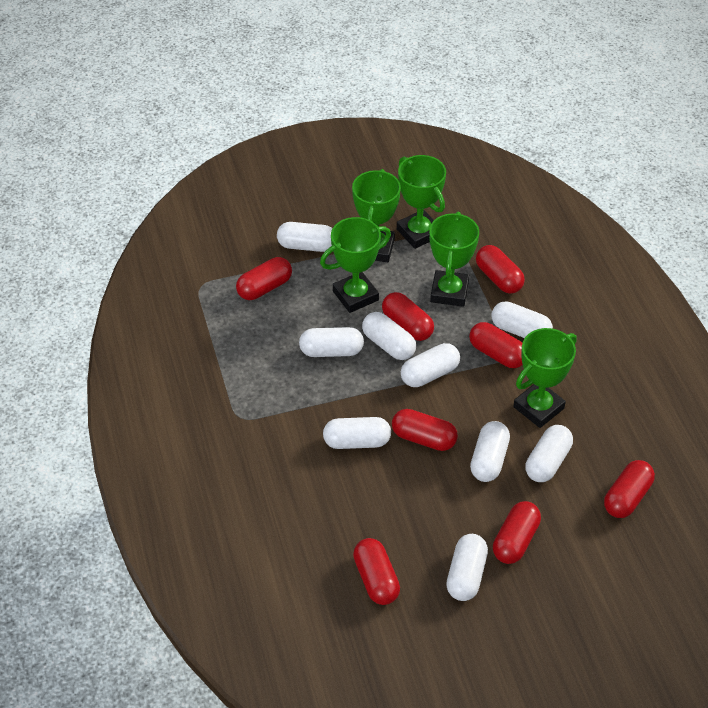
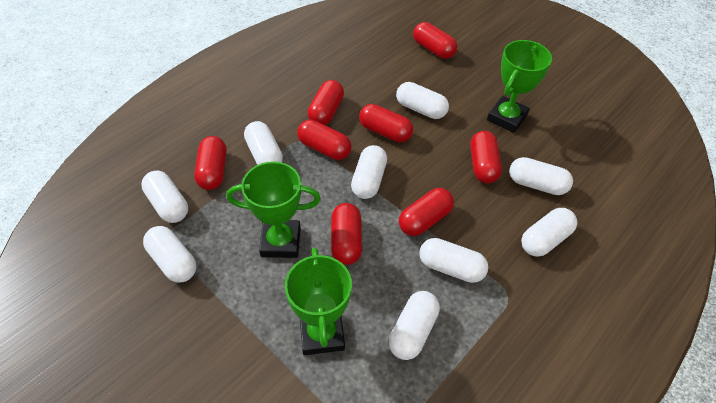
green trophy: 5 -> 3

